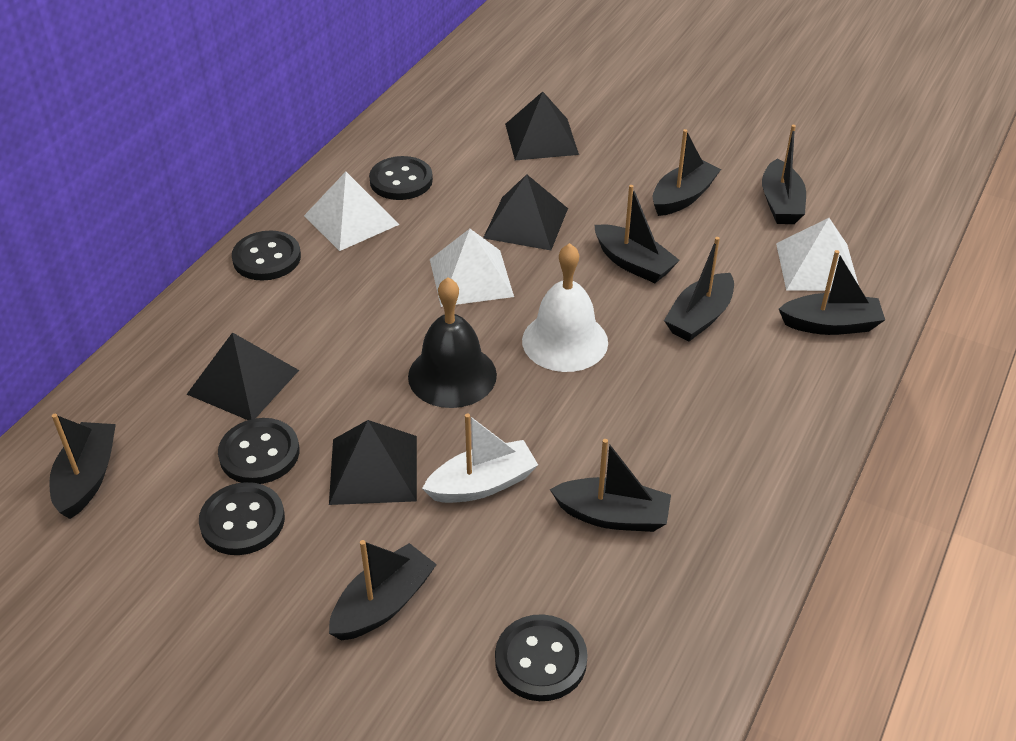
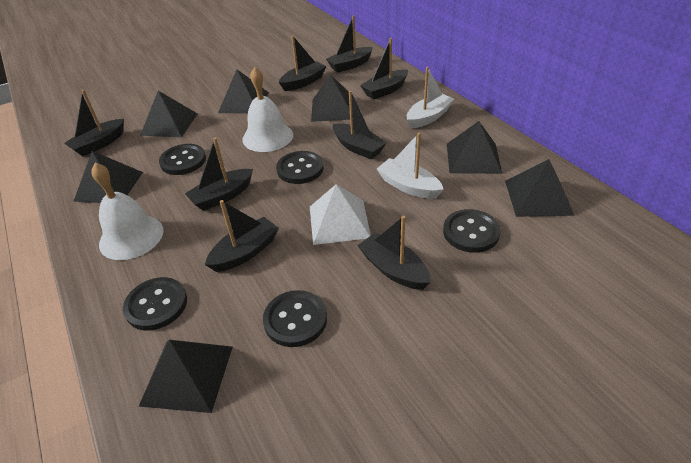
black bell: 1 -> 0
black pyramid: 4 -> 7
white bell: 1 -> 2
white boat: 1 -> 2
white pyramid: 3 -> 1

